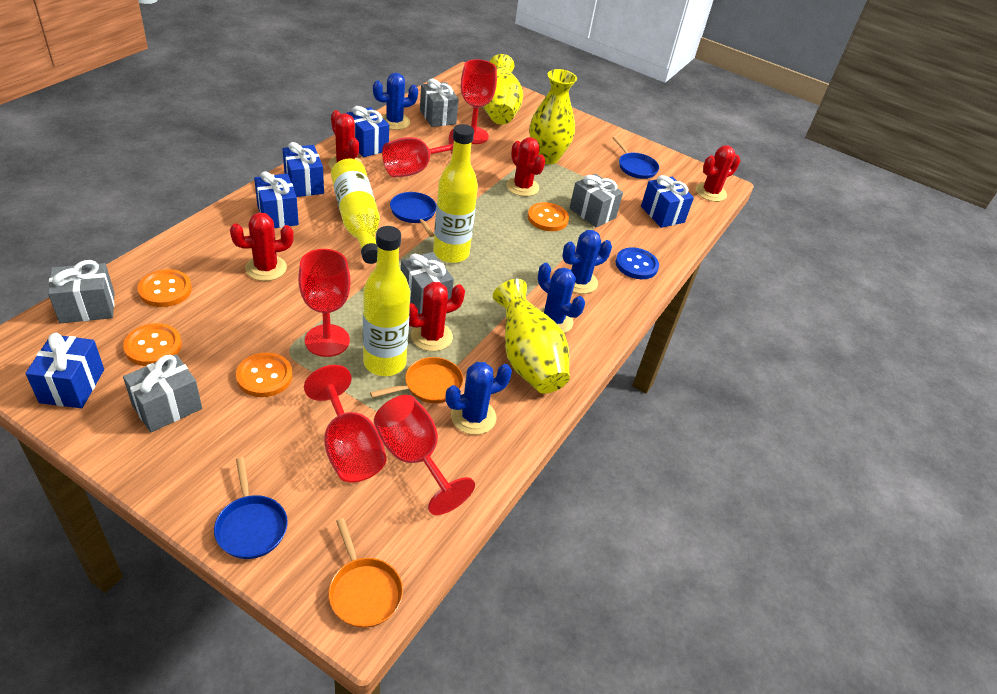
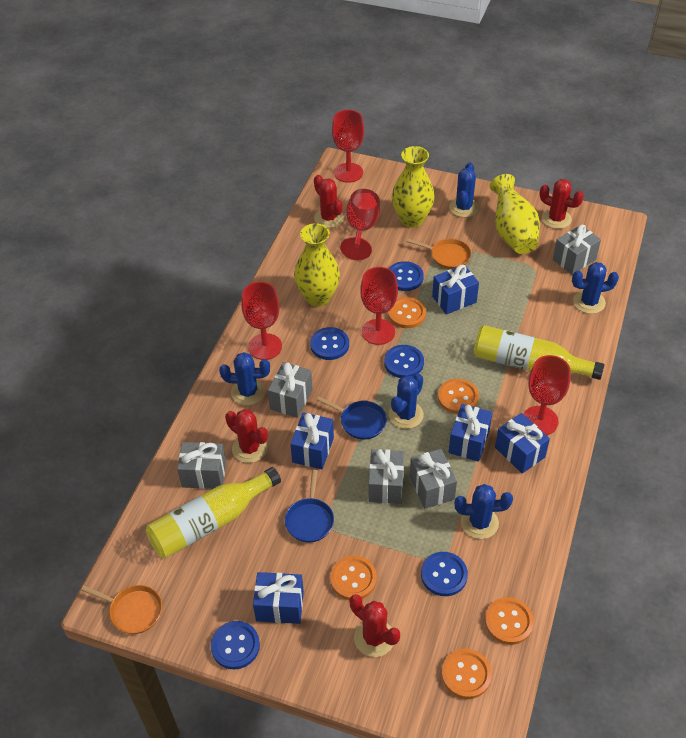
blue button: 1 -> 5
blue cactus: 4 -> 5
blue pan: 3 -> 2
orange button: 4 -> 5
red cactus: 5 -> 4
yellow bottle: 3 -> 2

